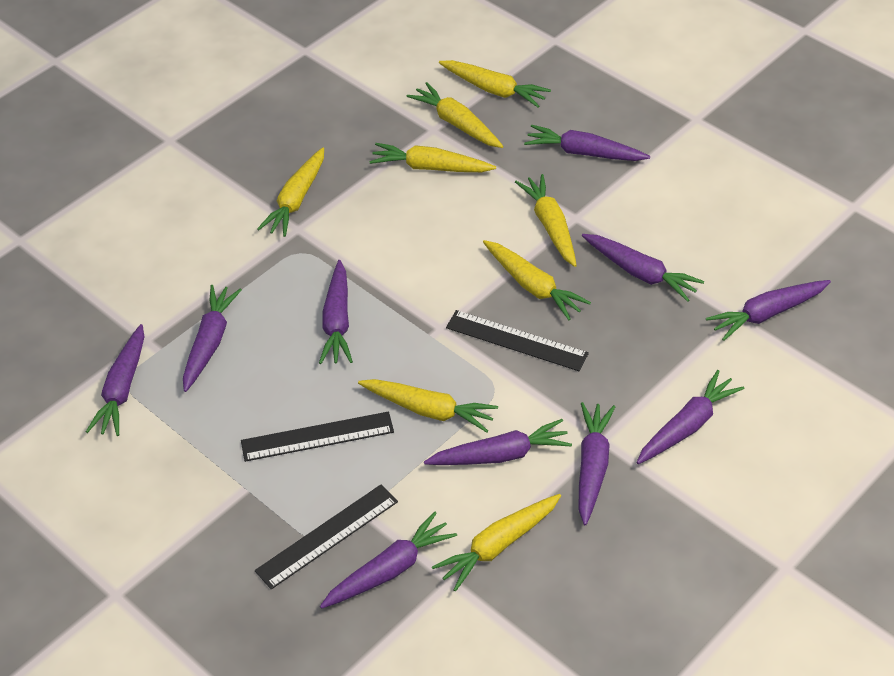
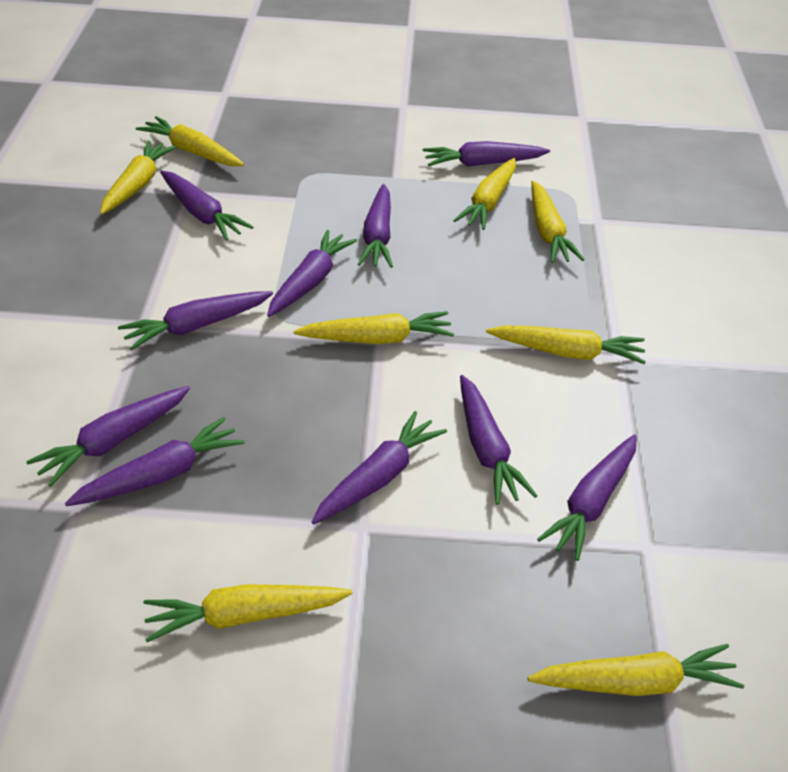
black ruler: 3 -> 0

